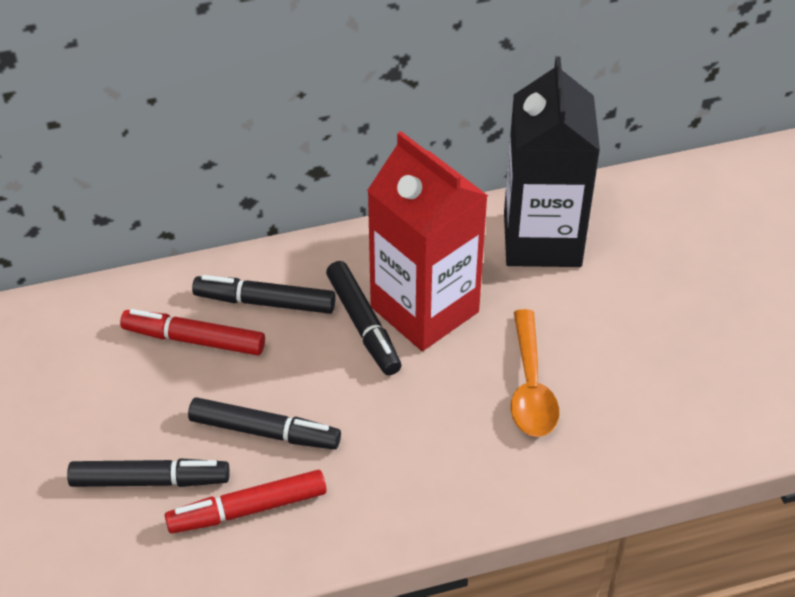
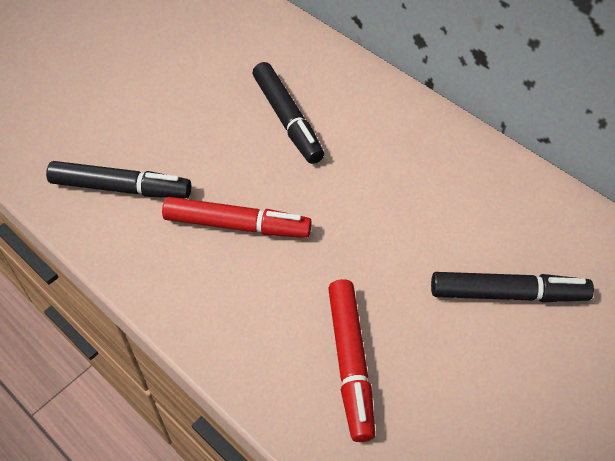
black carton: 1 -> 0
black marker: 4 -> 3
orange spoon: 1 -> 0
red carton: 1 -> 0

